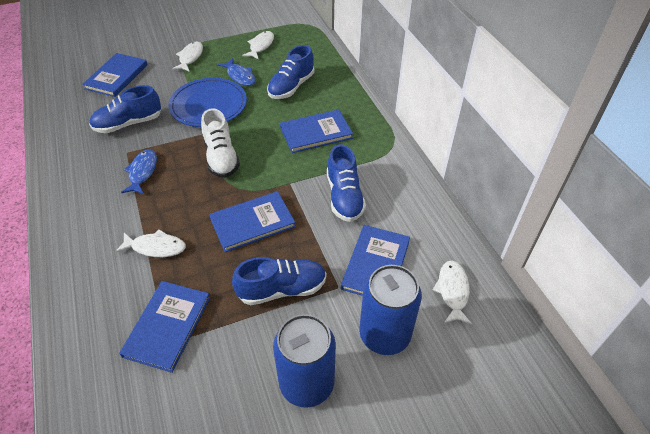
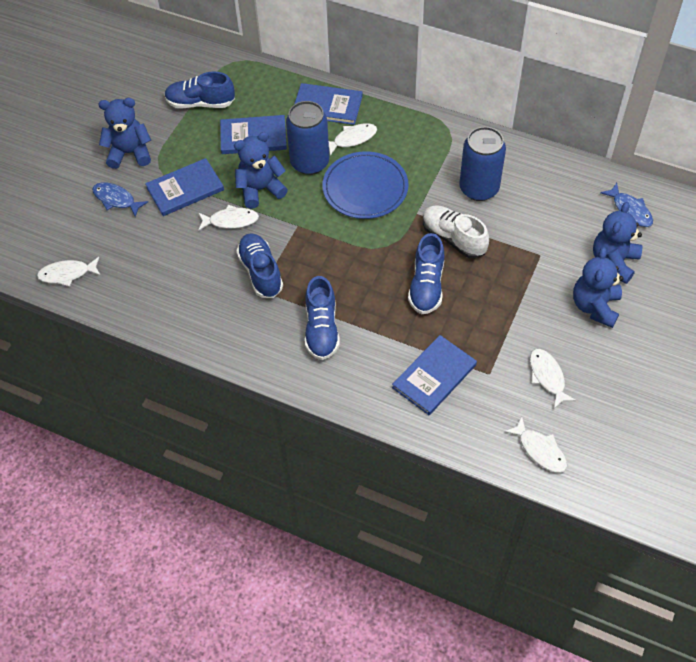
blue book: 5 -> 4
blue teddy bear: 0 -> 4
white fish: 4 -> 5

